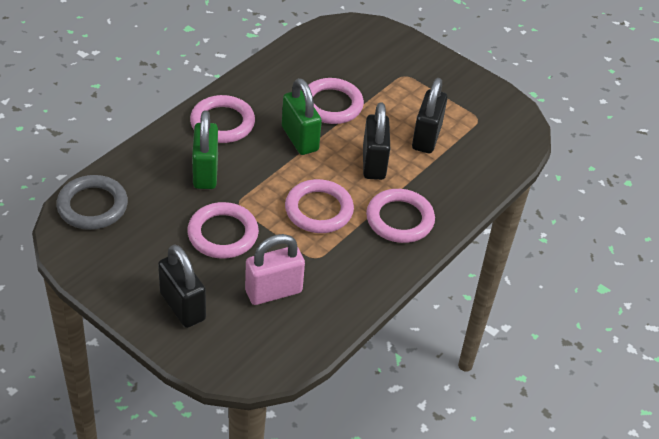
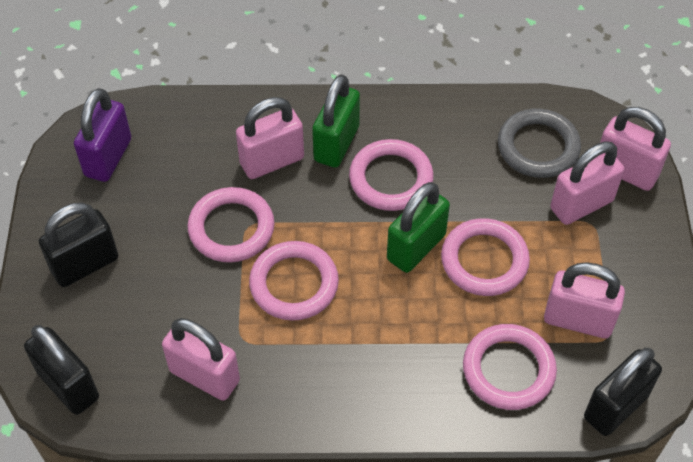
pink padlock: 1 -> 5
purple padlock: 0 -> 1

